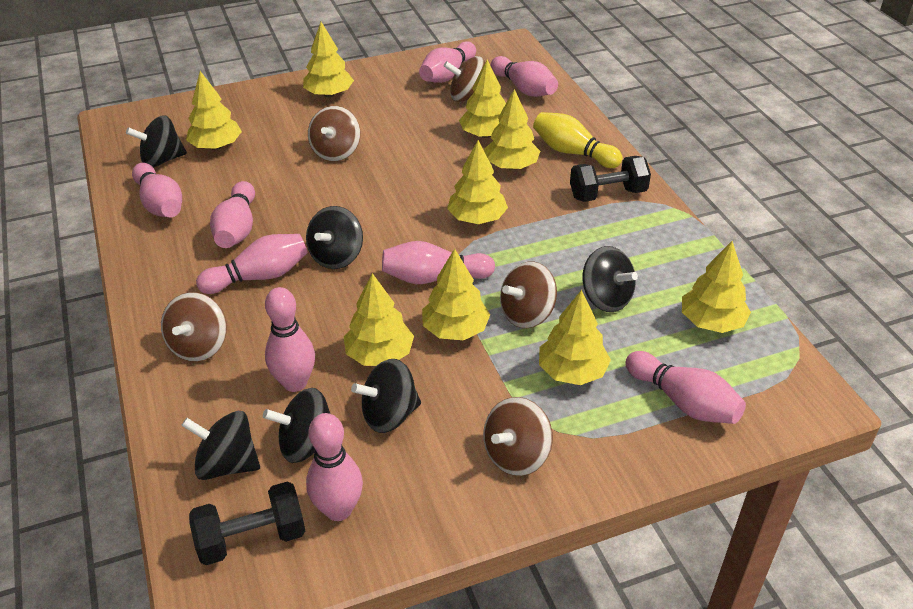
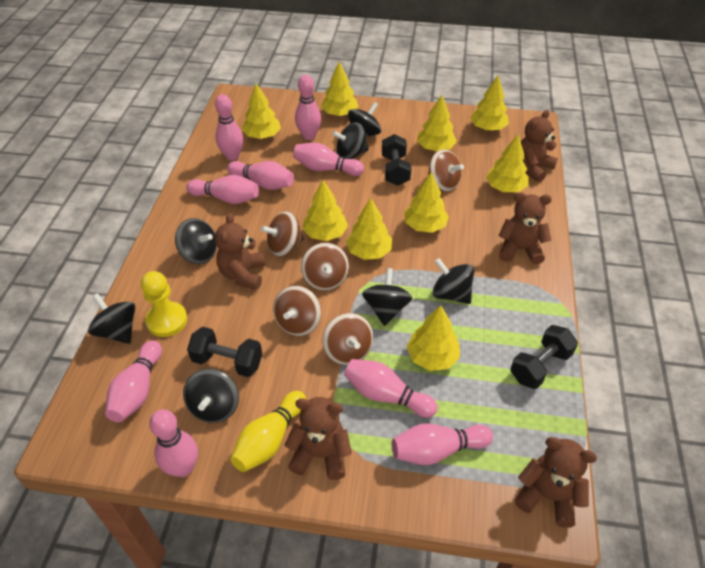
black dumbbell: 2 -> 3
black spinning top: 6 -> 7
brown teddy bear: 0 -> 5
yellow pawn: 0 -> 1

